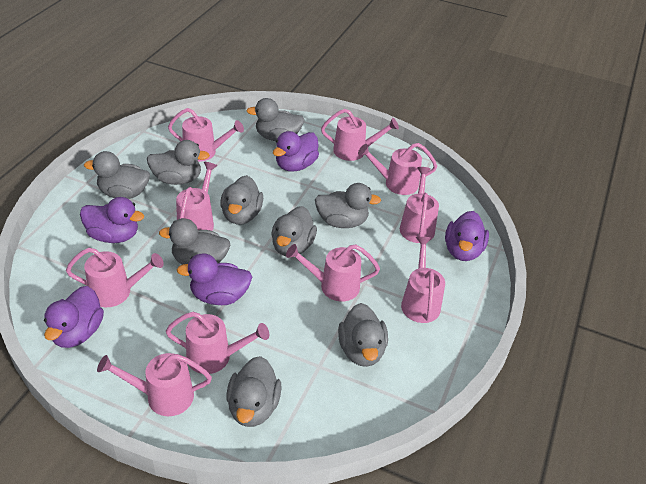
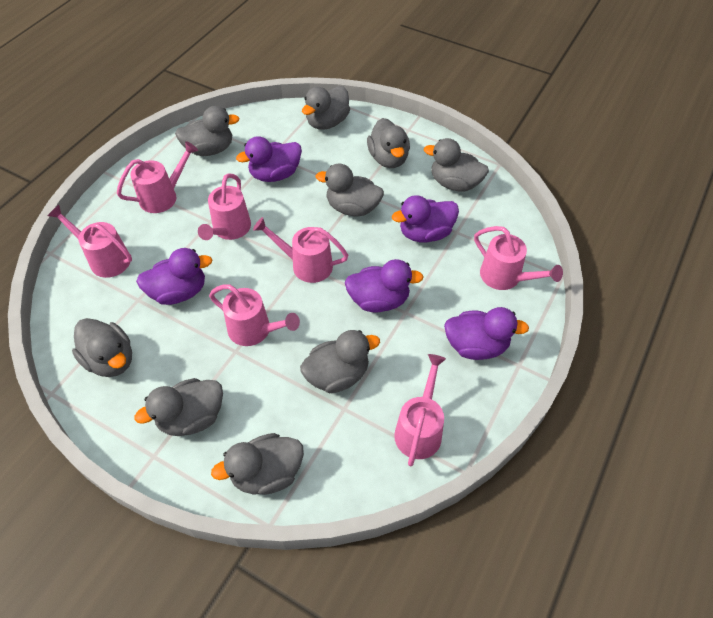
pink watering can: 10 -> 7

